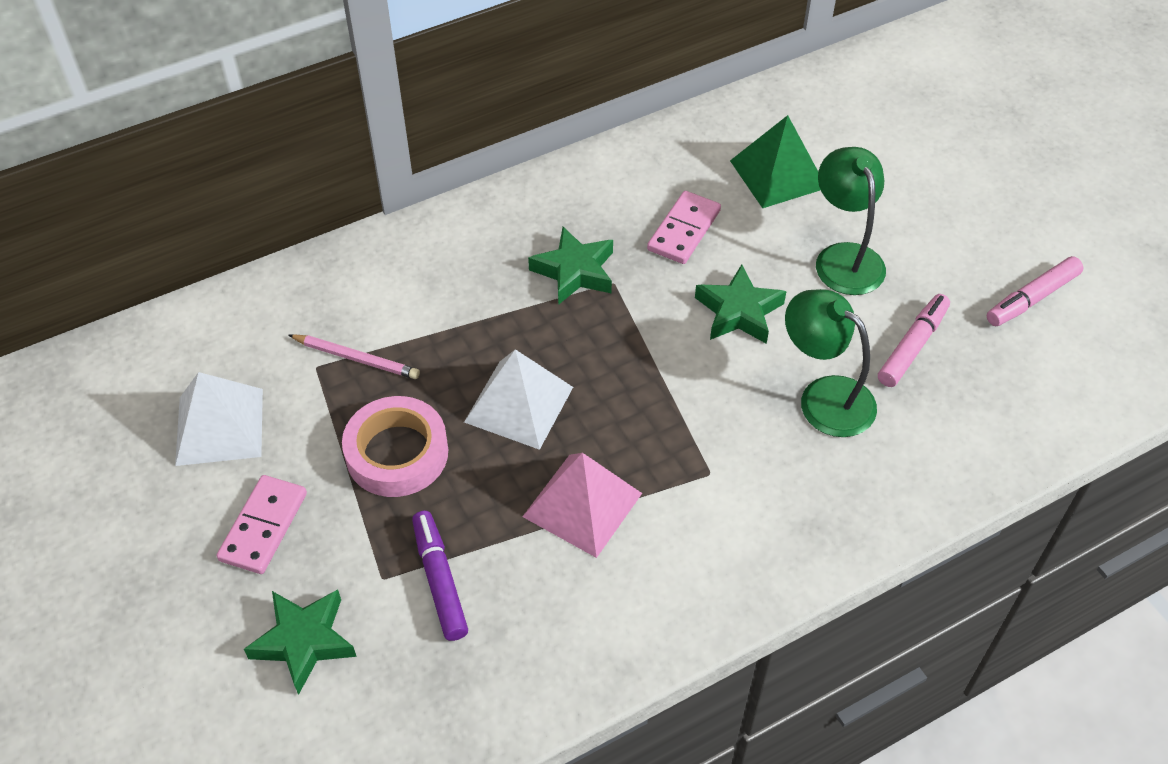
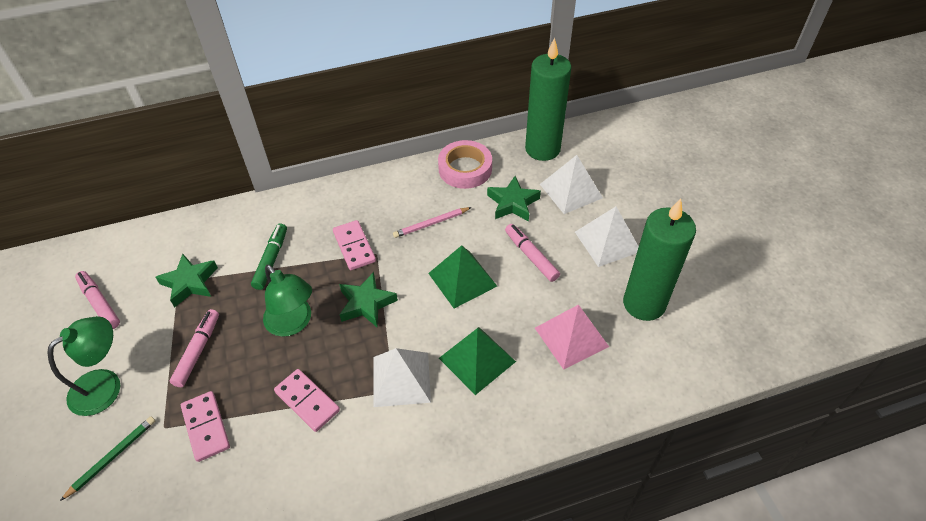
green candle: 0 -> 2
green marker: 0 -> 1
green pencil: 0 -> 1
green pyramid: 1 -> 2
pink domino: 2 -> 3
pink marker: 2 -> 3
purple marker: 1 -> 0
white pyramid: 2 -> 3

